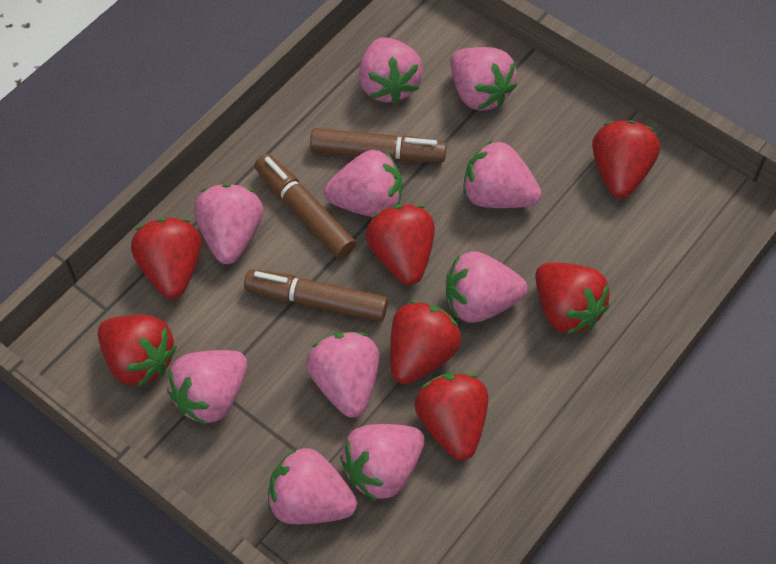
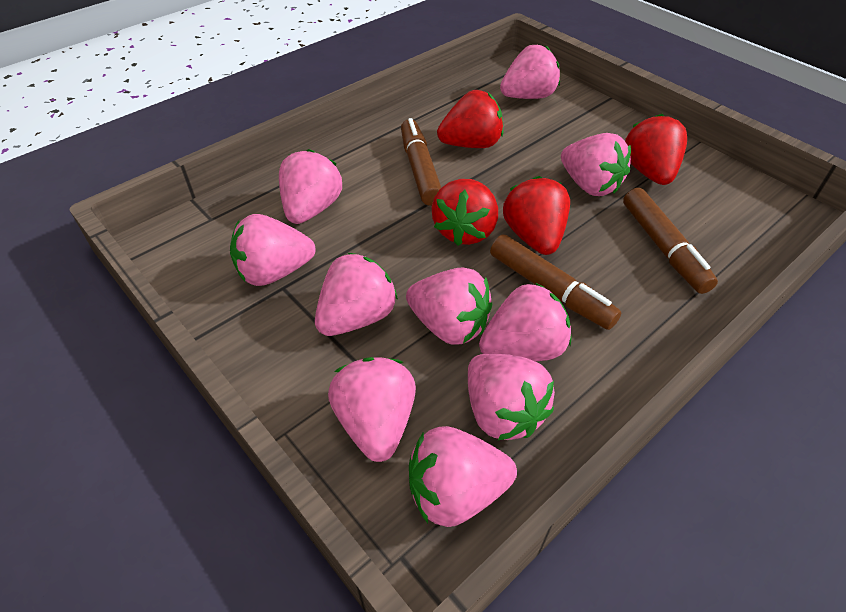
red strawberry: 7 -> 4

